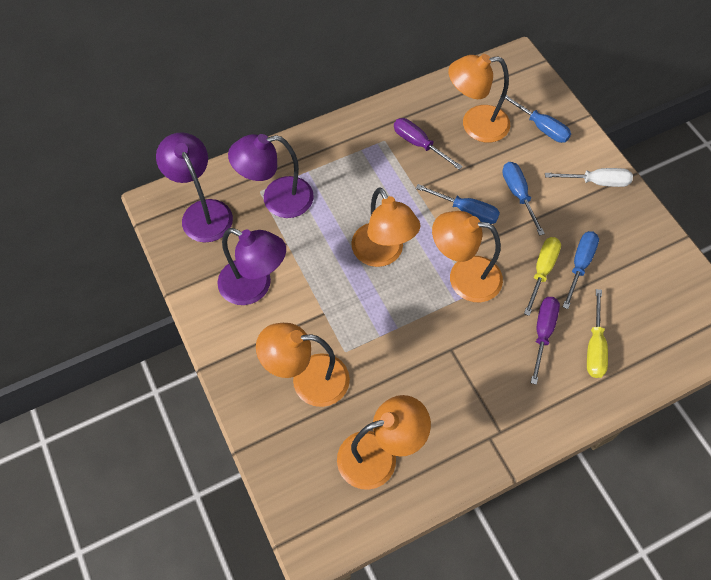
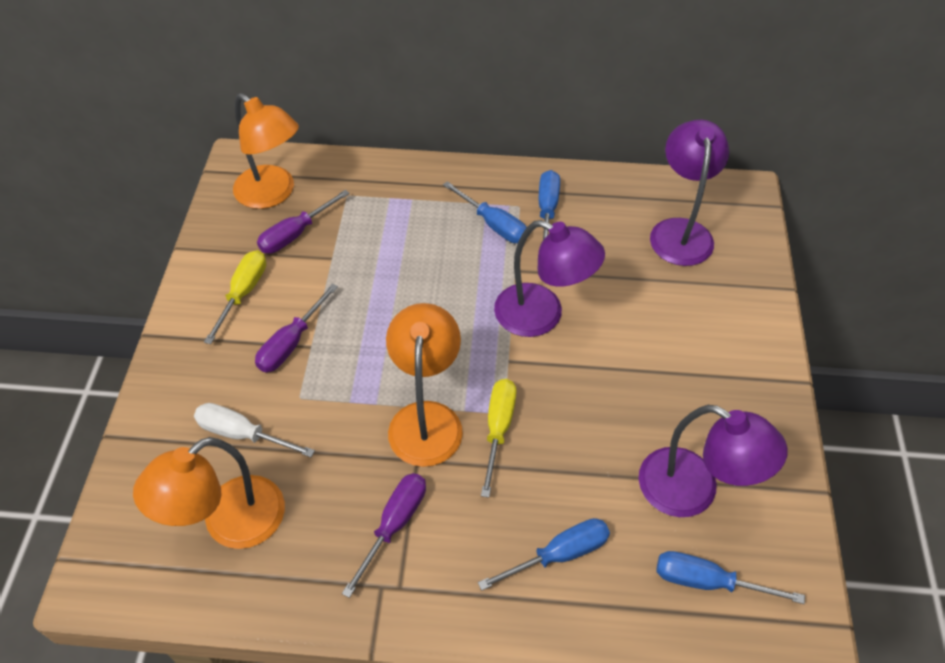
orange lamp: 5 -> 3
purple screwdriver: 2 -> 3

